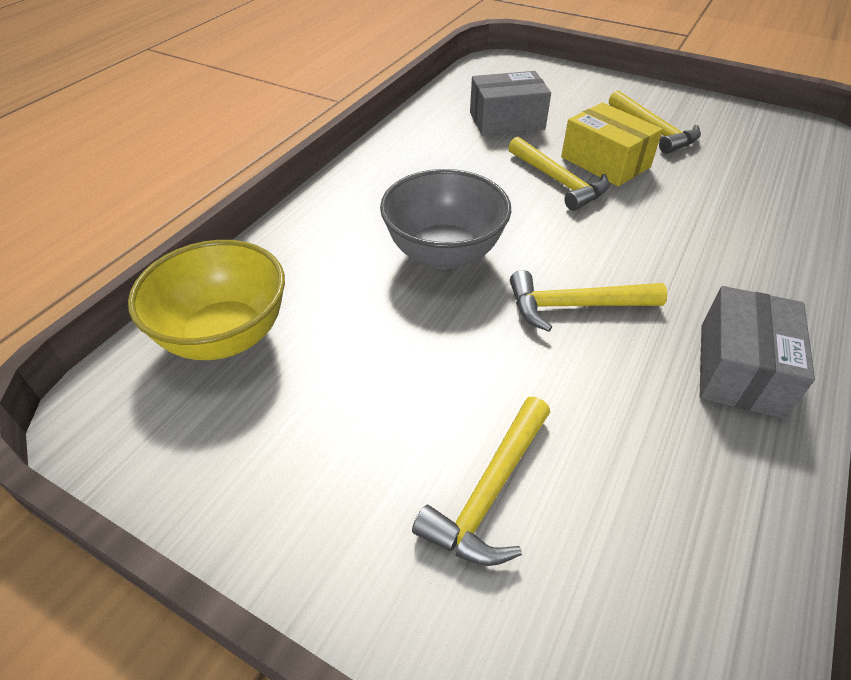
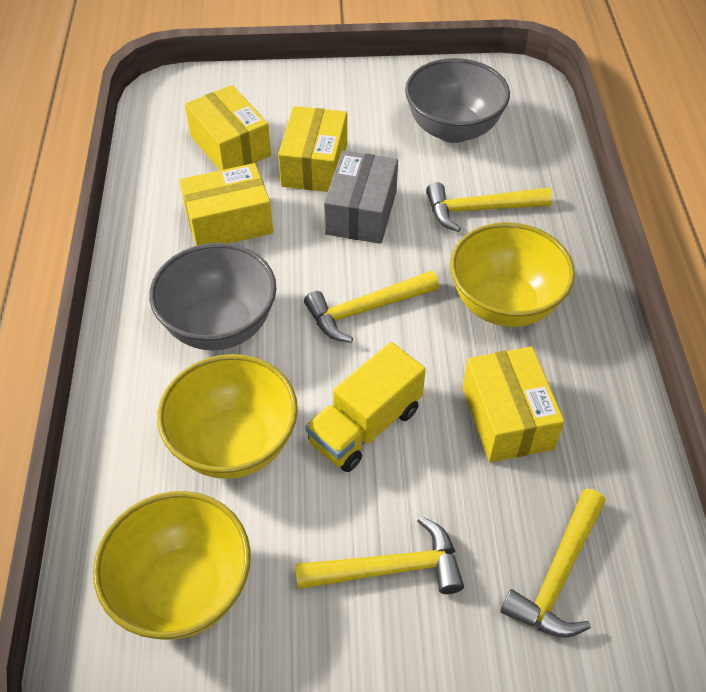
grey bowl: 1 -> 2
grey box: 2 -> 1
yellow bowl: 1 -> 3
yellow box: 1 -> 4
yellow truck: 0 -> 1

